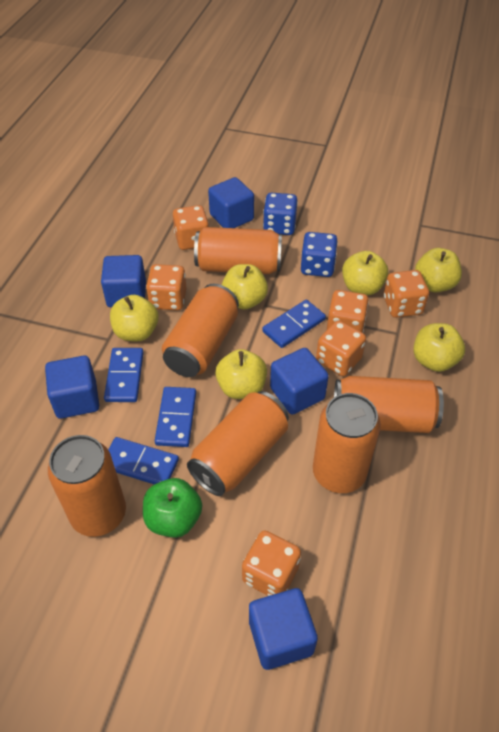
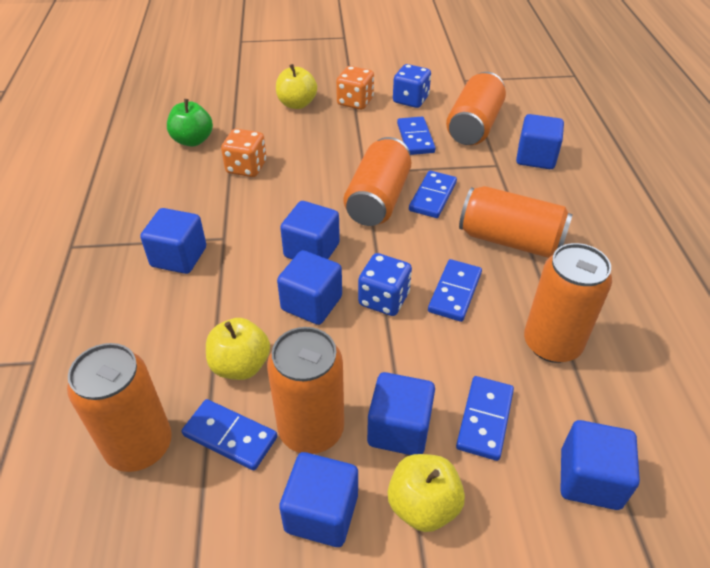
blue cube: 5 -> 7
blue domino: 4 -> 5
orange dice: 6 -> 2
yellow apple: 6 -> 3

